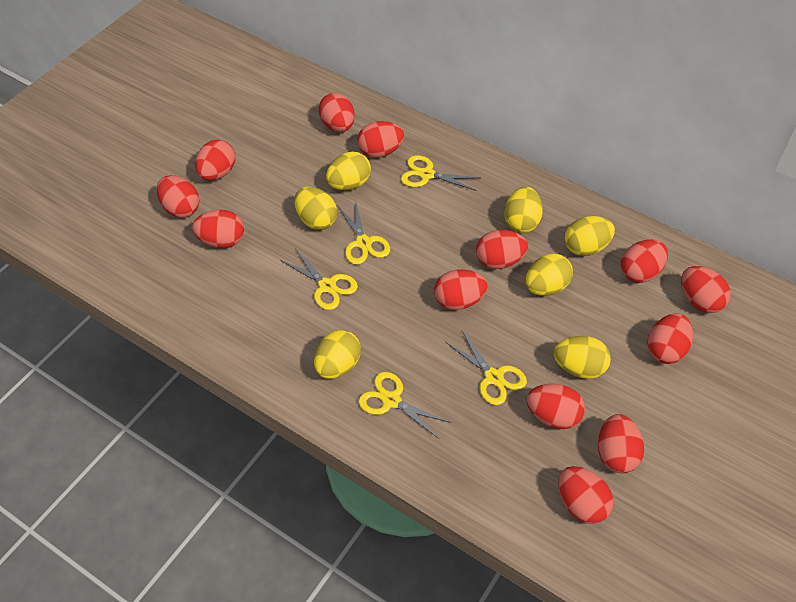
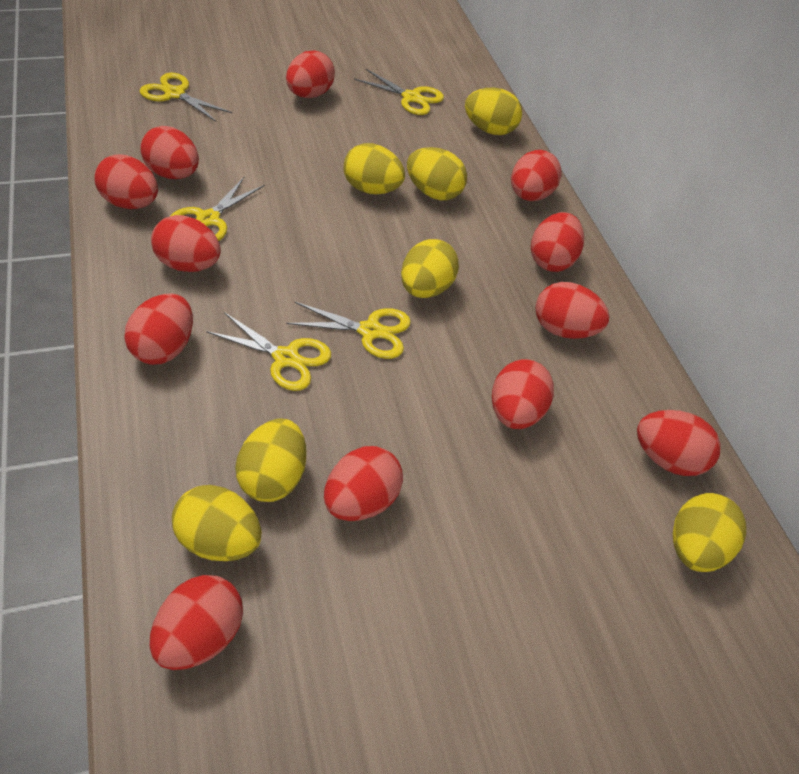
red egg: 13 -> 12

